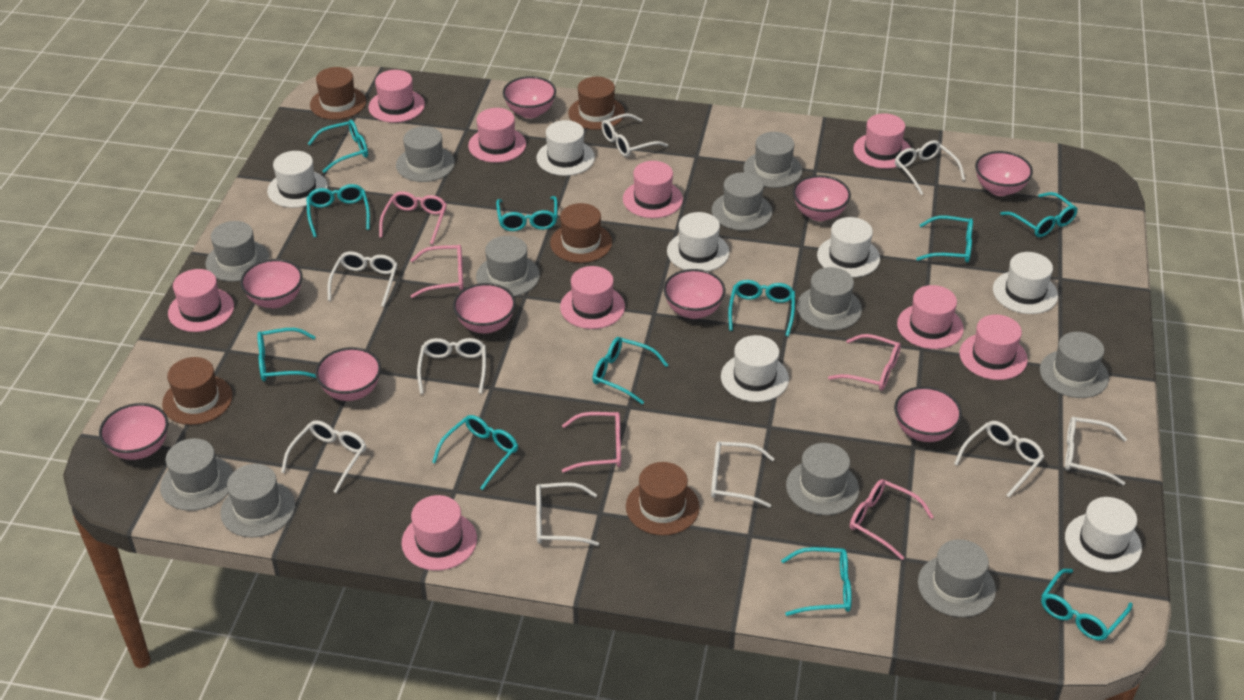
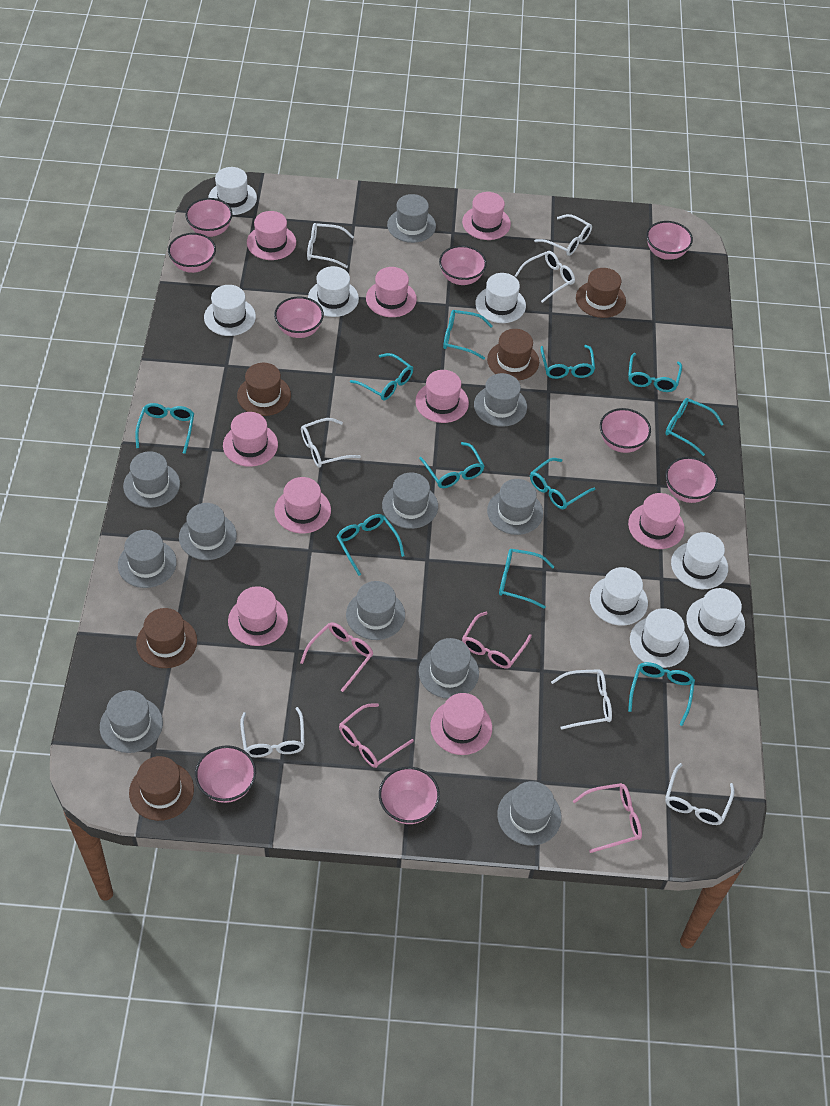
pink glasses: 5 -> 4
white glasses: 9 -> 7
white hat: 7 -> 8

